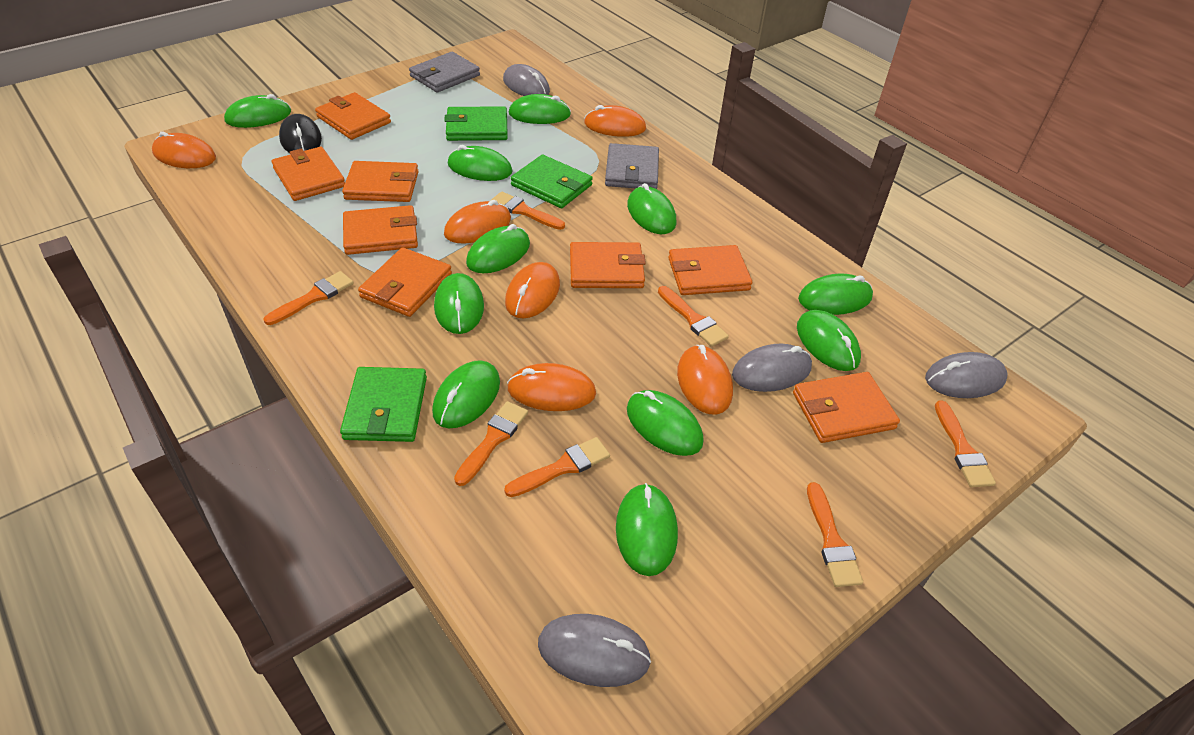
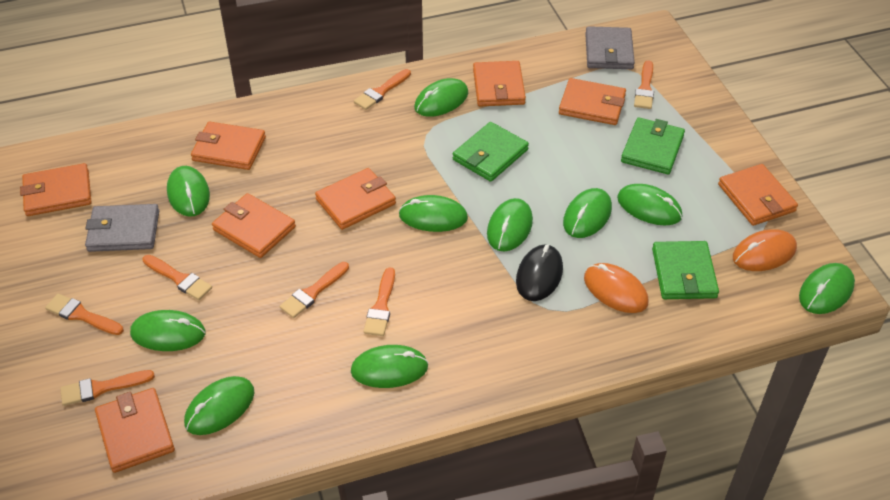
green mouse: 11 -> 10
grey mouse: 4 -> 0
orange mouse: 6 -> 2

